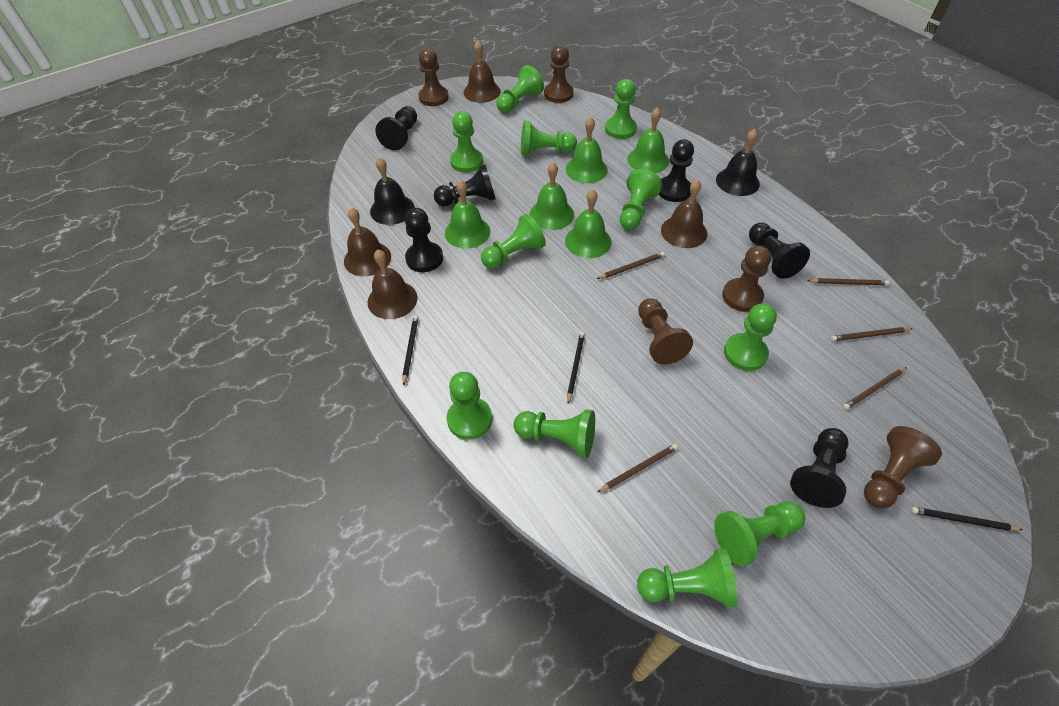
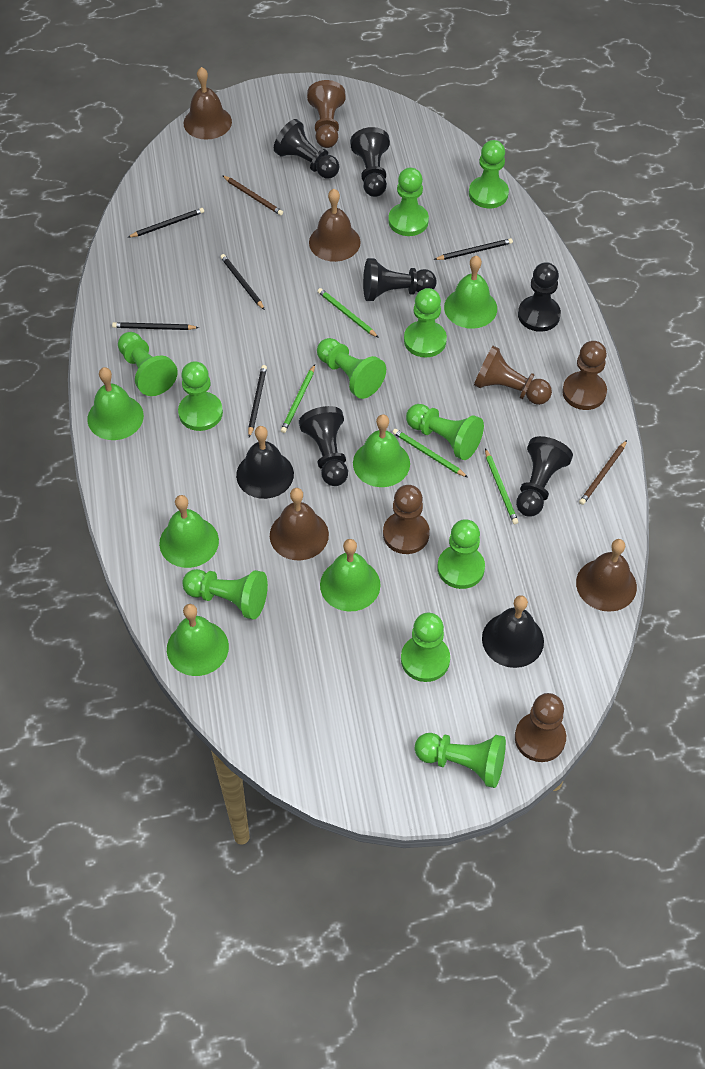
black pencil: 3 -> 5
brown pencil: 5 -> 2
green bell: 5 -> 6
green pencil: 0 -> 4

